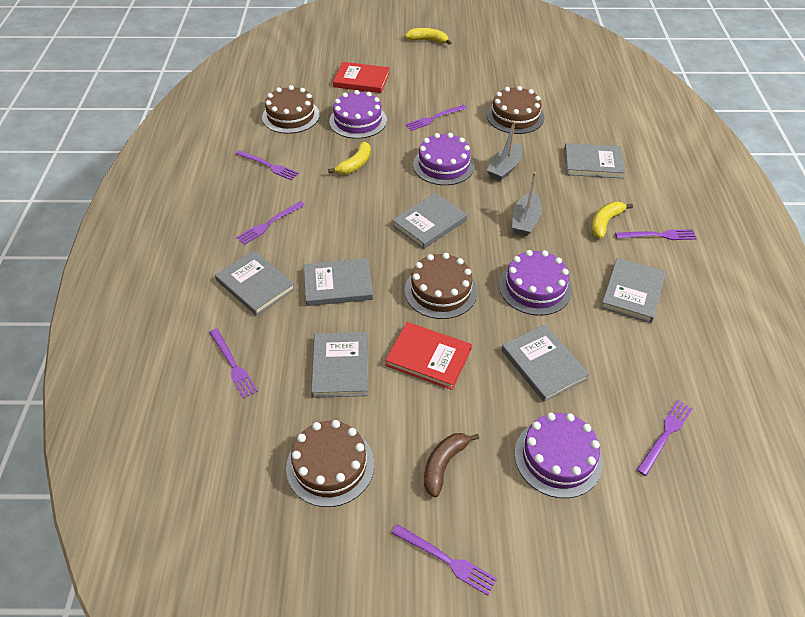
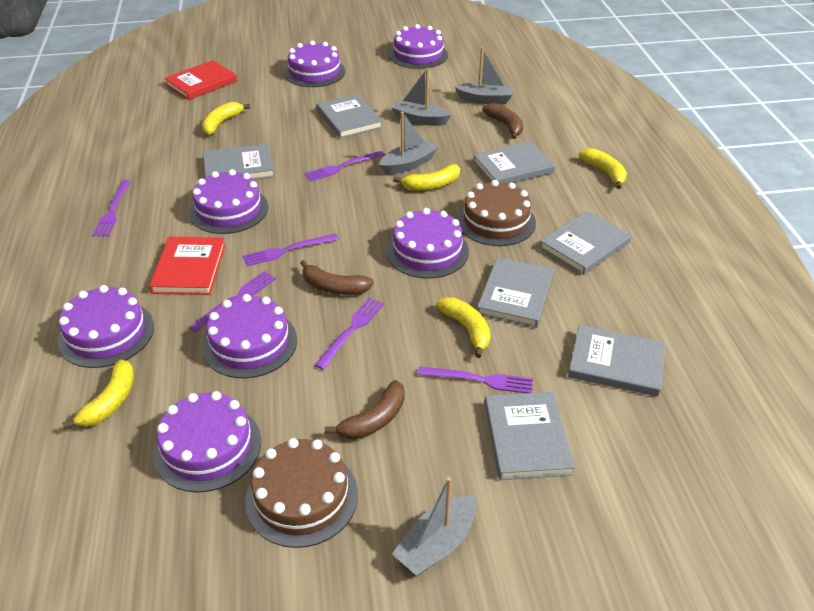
brown banana: 1 -> 3
brown cake: 4 -> 2
grey boat: 2 -> 4
purple cake: 4 -> 7
purple fork: 7 -> 6
yellow banana: 3 -> 5

